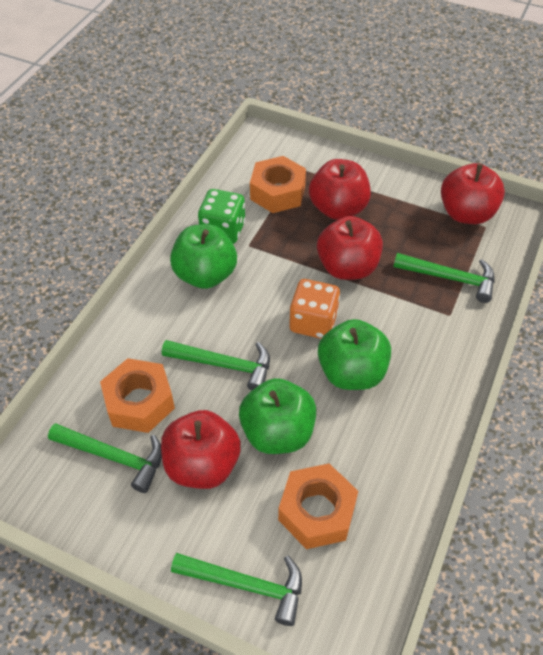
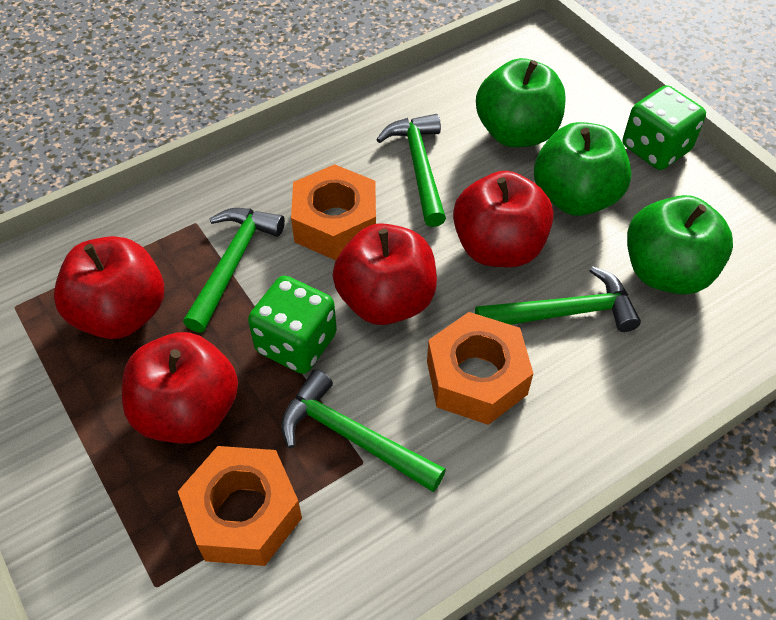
green dice: 1 -> 2
orange dice: 1 -> 0

